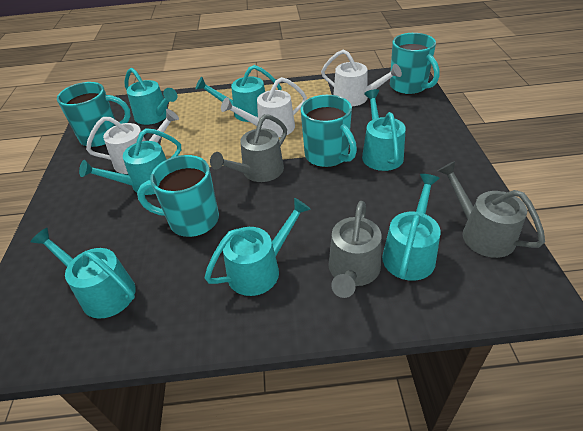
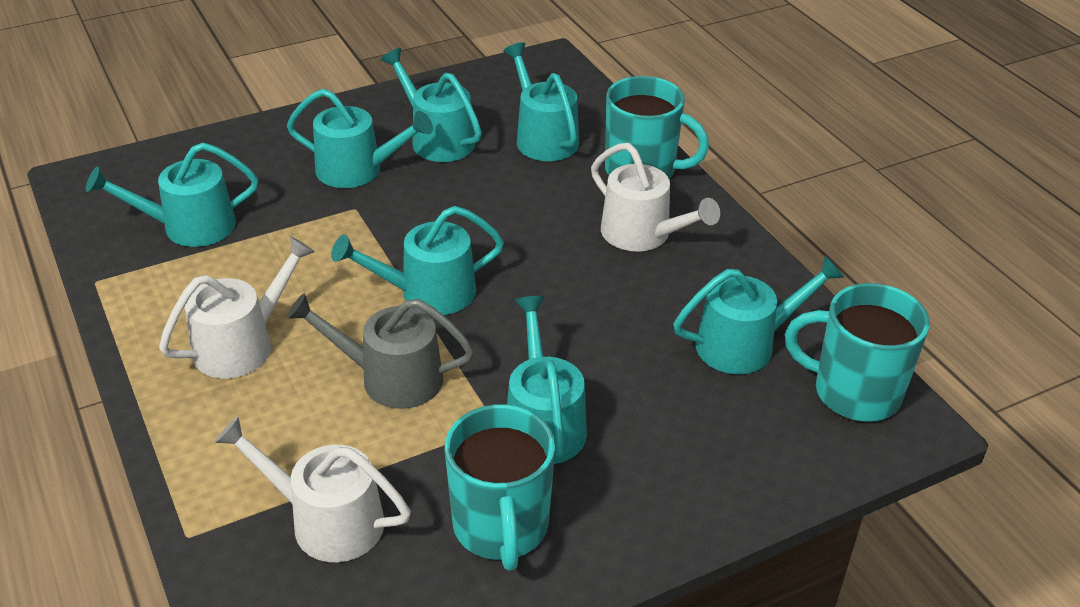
grey watering can: 3 -> 1
turquoise mug: 4 -> 3

